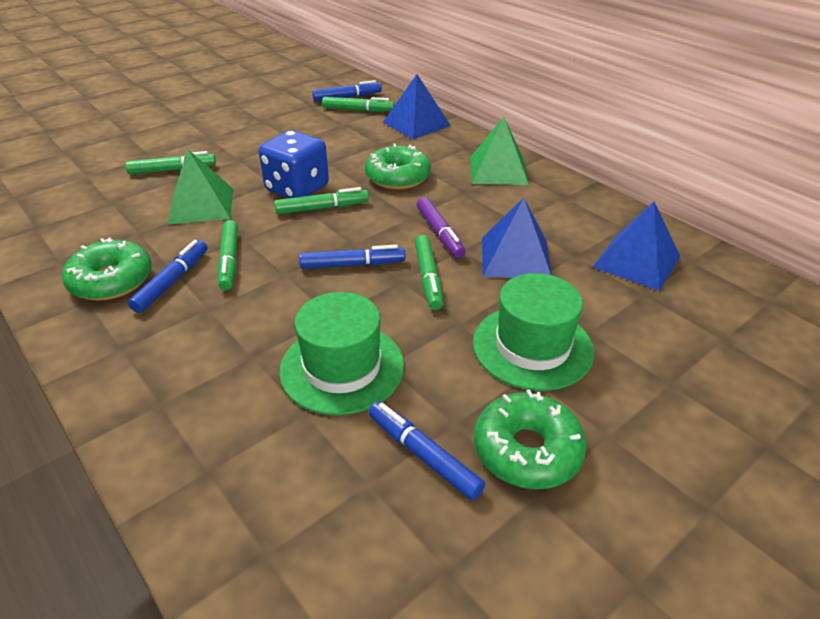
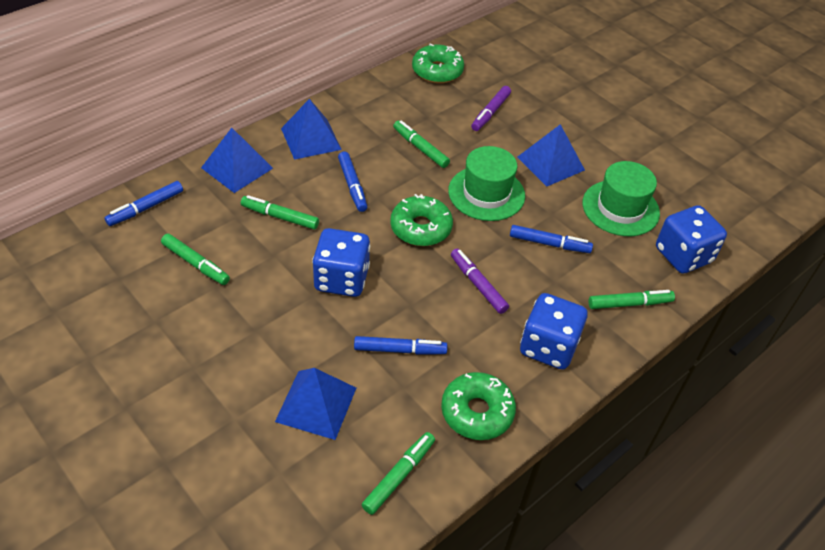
blue dice: 1 -> 3
blue pyramid: 3 -> 4
green pyramid: 2 -> 0
purple marker: 1 -> 2

